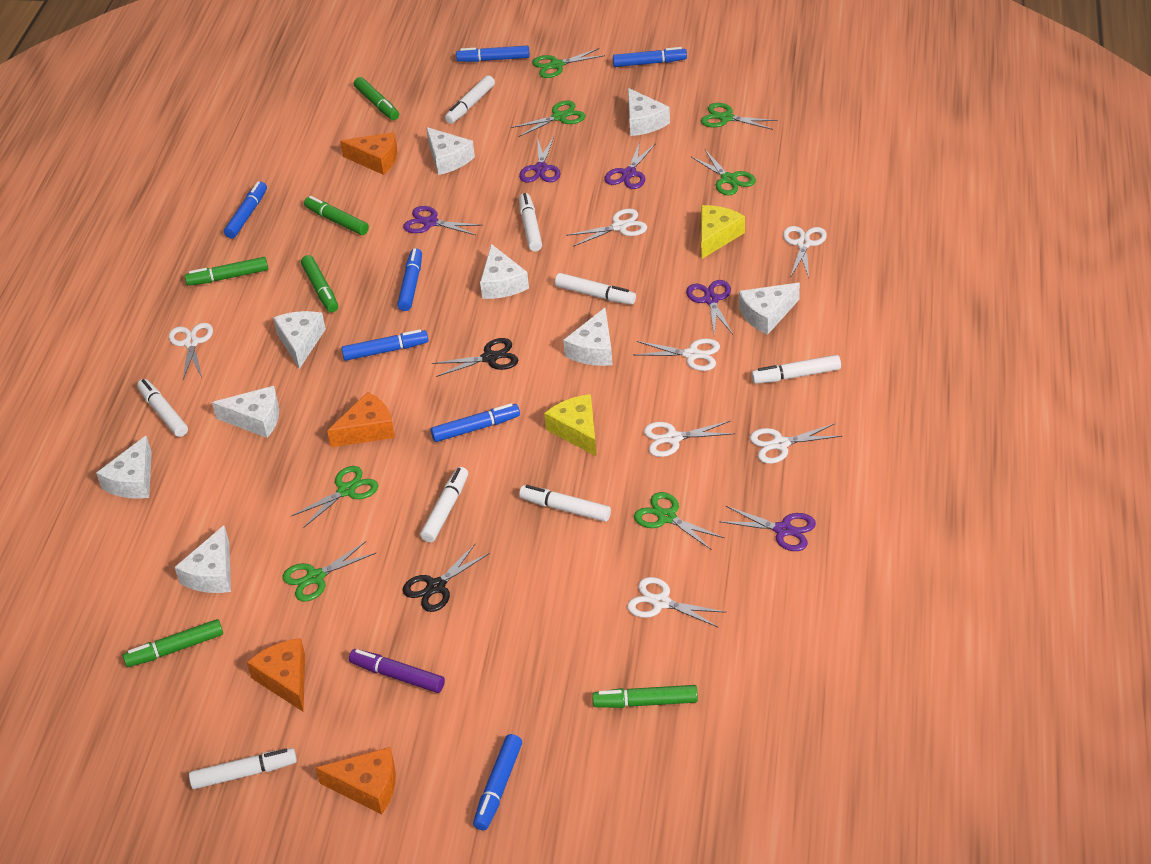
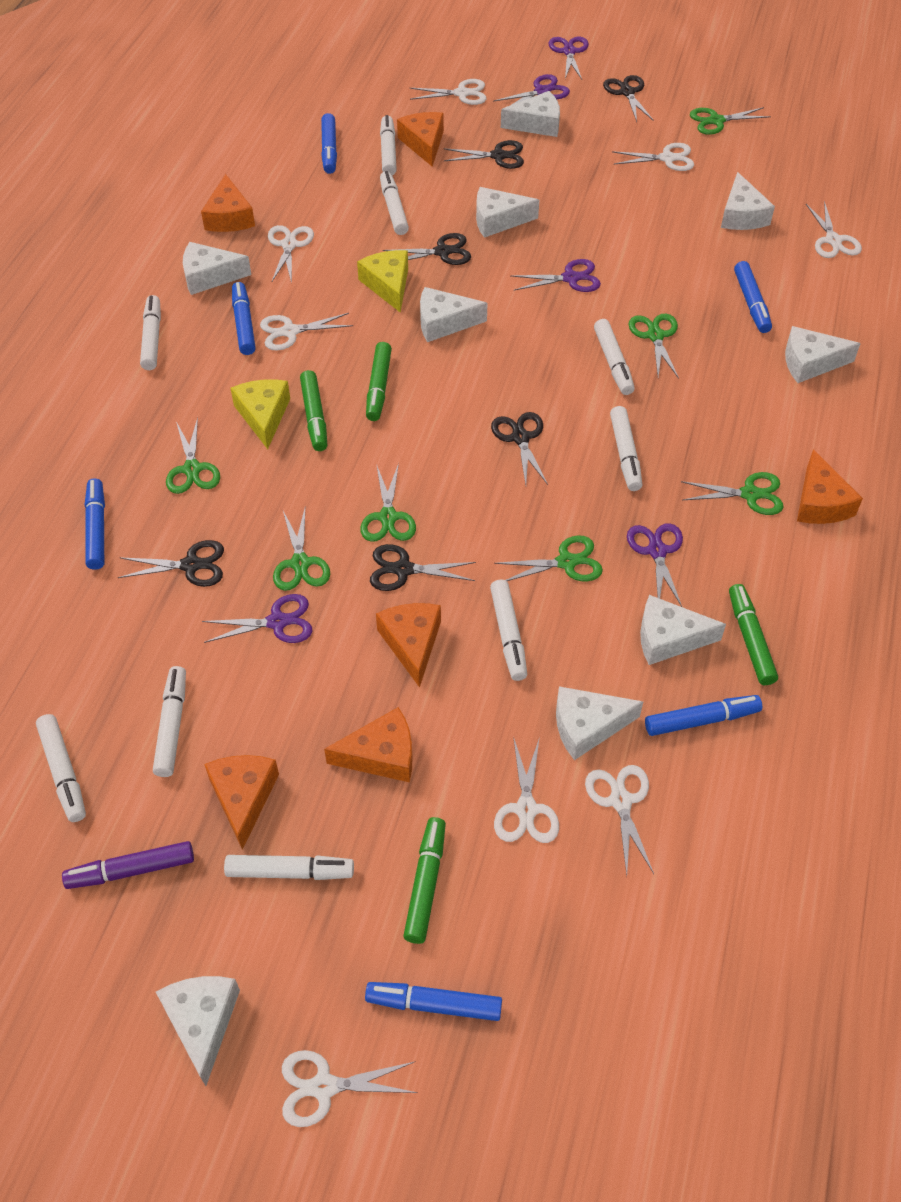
black scissors: 2 -> 6
blue marker: 7 -> 6
green marker: 6 -> 4
orange cheese: 4 -> 6
white marker: 8 -> 9
white scissors: 7 -> 8

